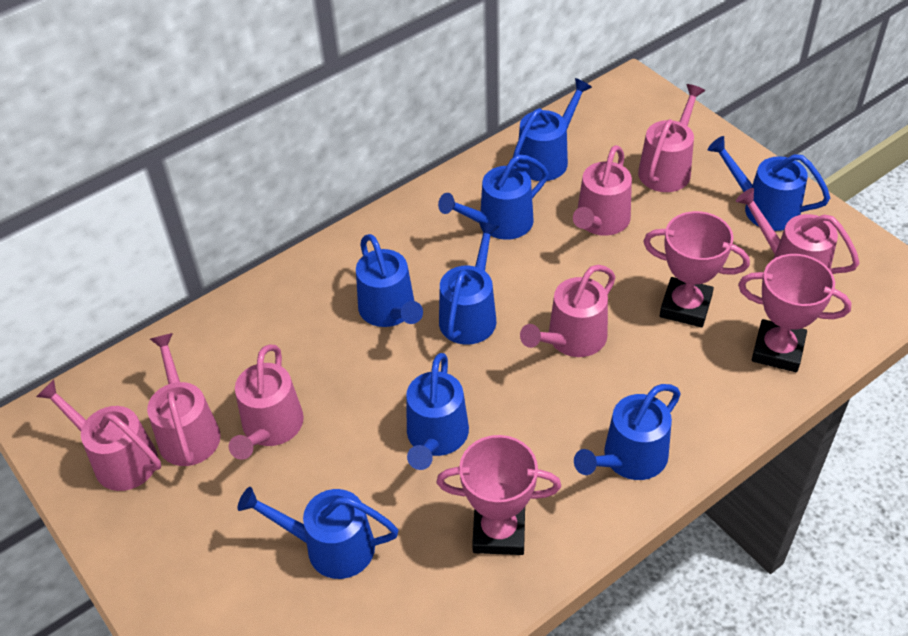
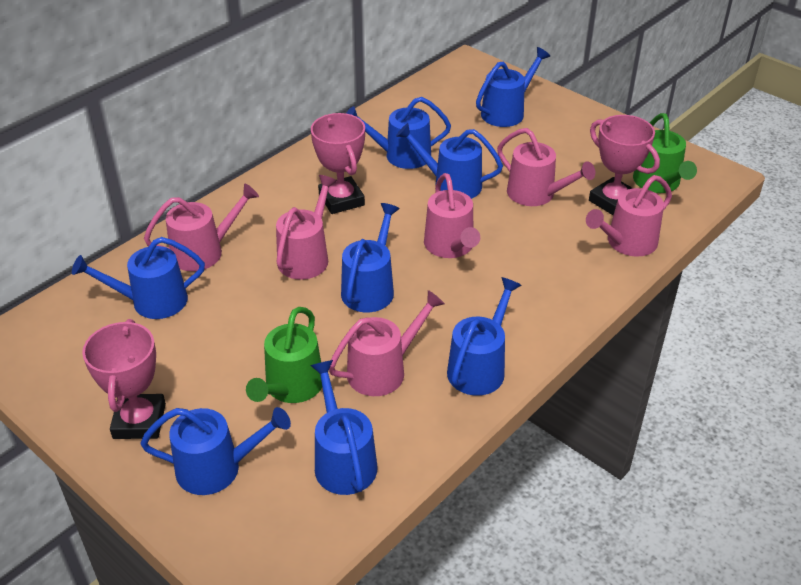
green watering can: 0 -> 2
pink watering can: 7 -> 6

